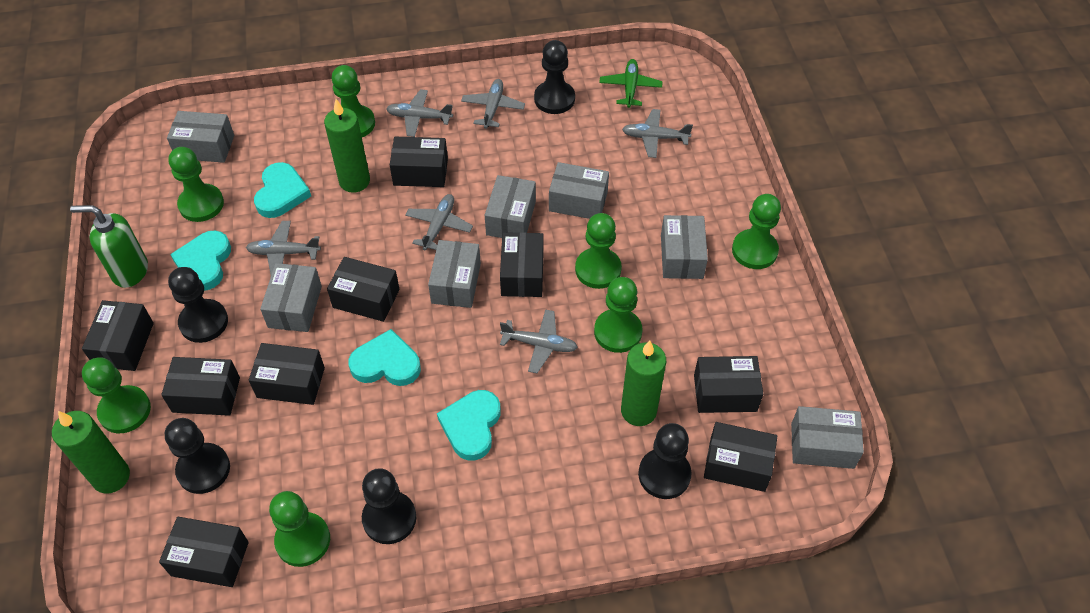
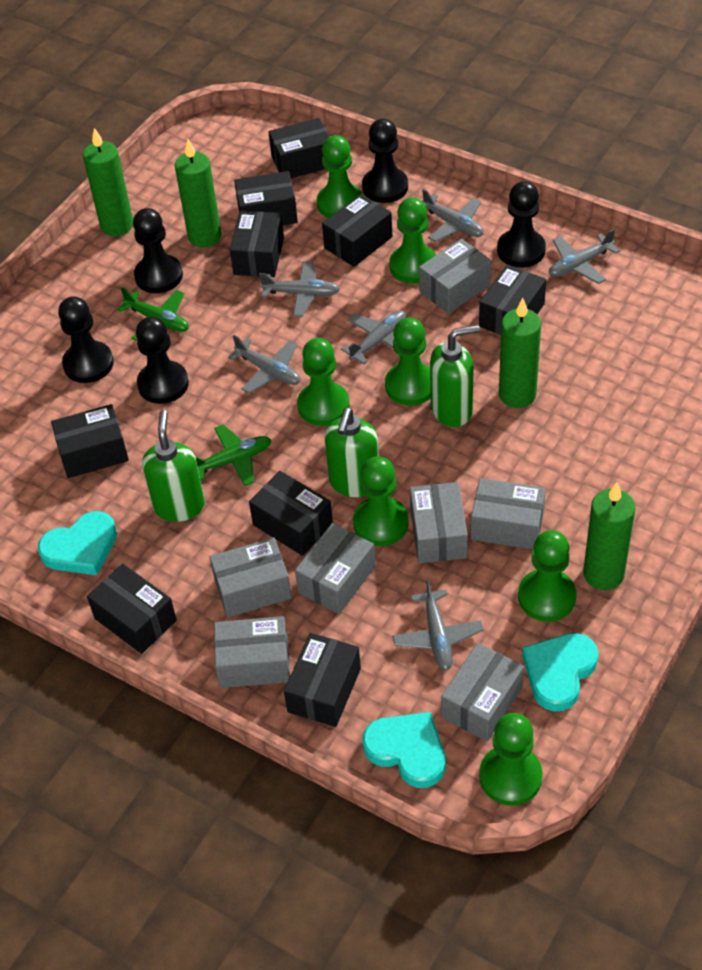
green candle: 3 -> 4
green plane: 1 -> 2
green soap dispenser: 1 -> 3
turquoise heart: 4 -> 3

